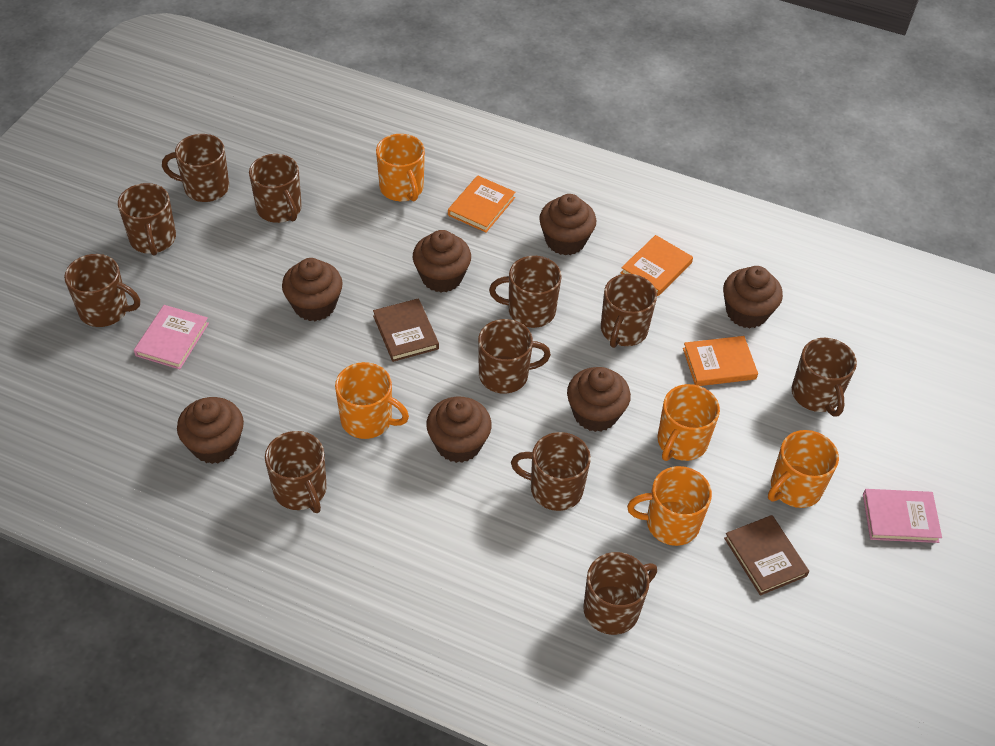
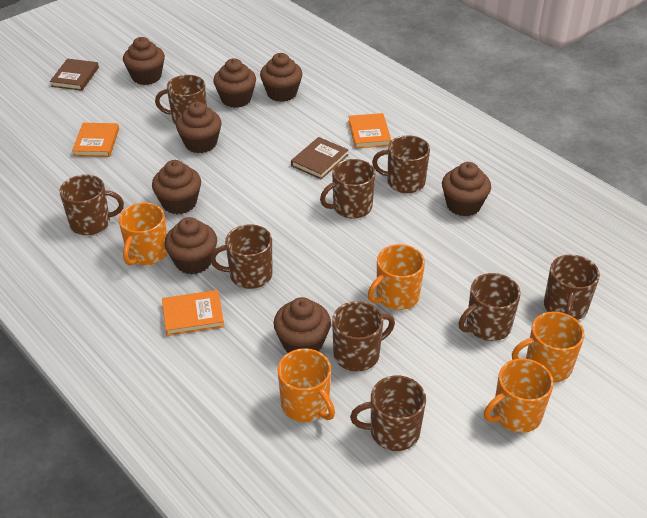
brown cupcake: 7 -> 8
brown mug: 11 -> 9
pink book: 2 -> 0

